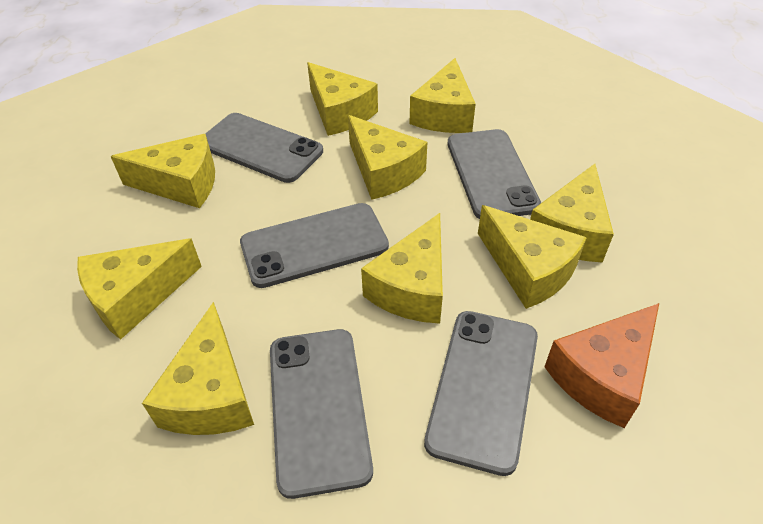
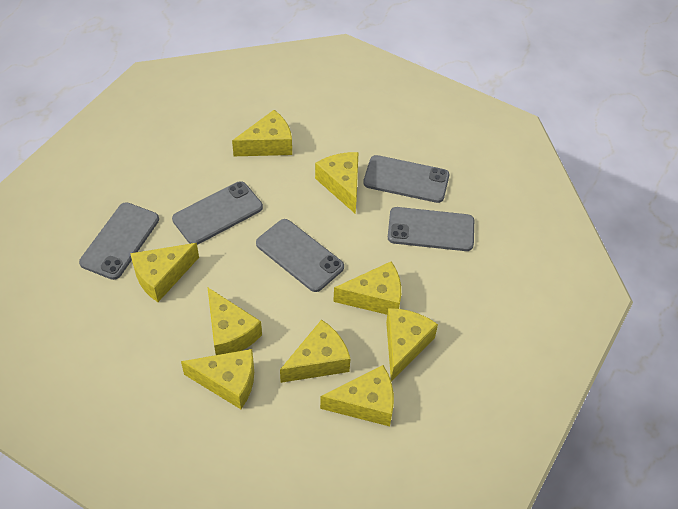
orange cheese: 1 -> 0

